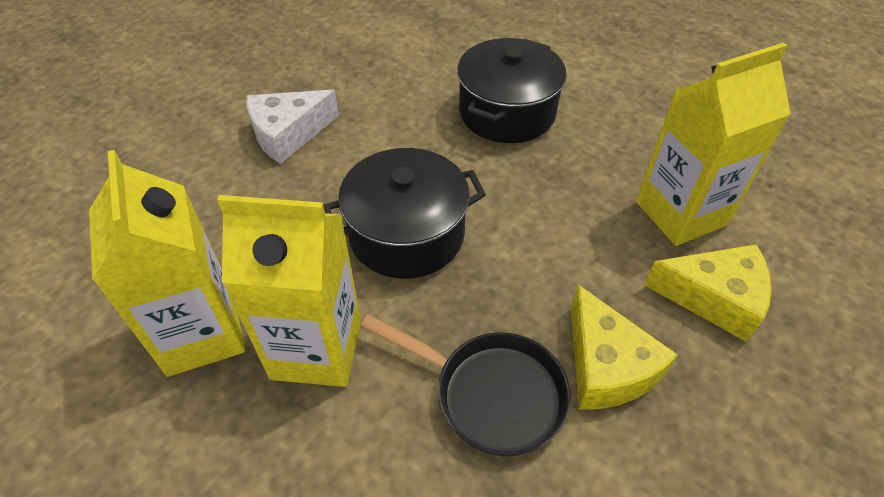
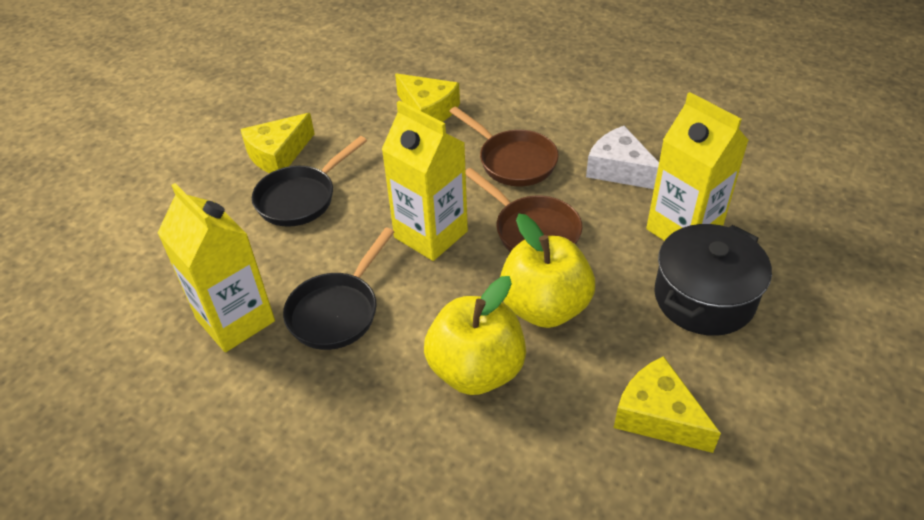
black pan: 1 -> 2
black pot: 2 -> 1
brown pan: 0 -> 2
yellow apple: 0 -> 2
yellow cheese: 2 -> 3

